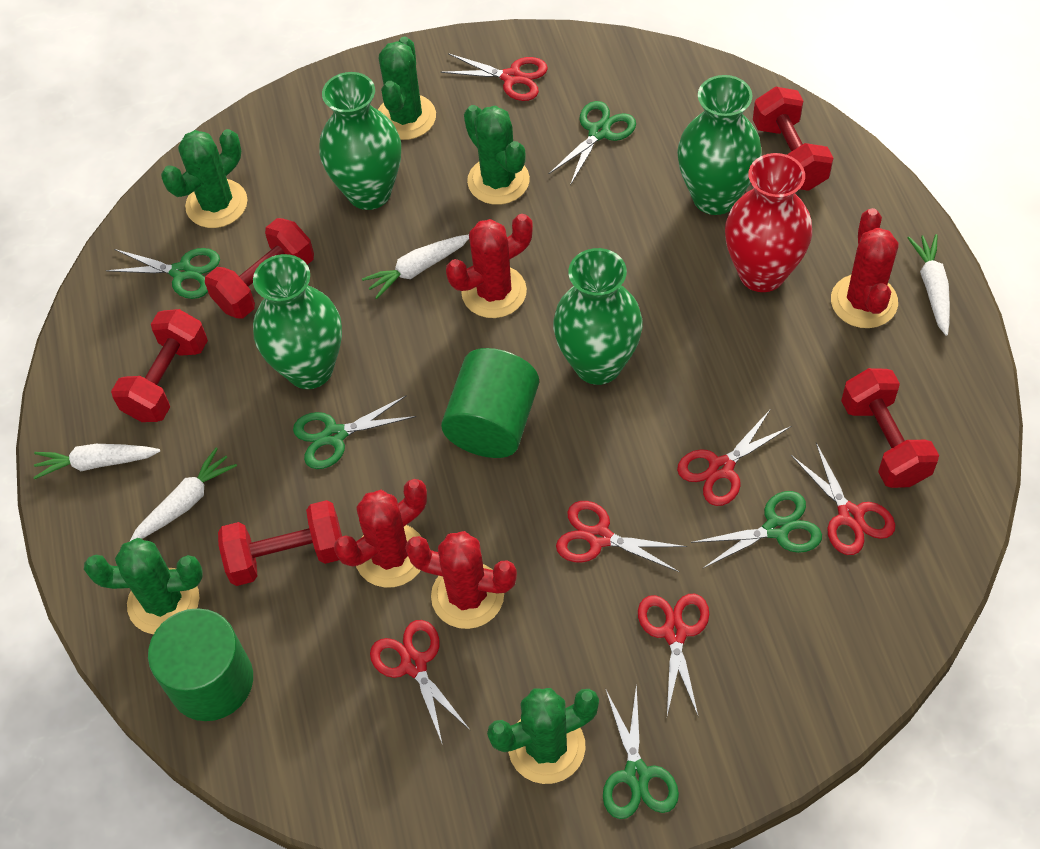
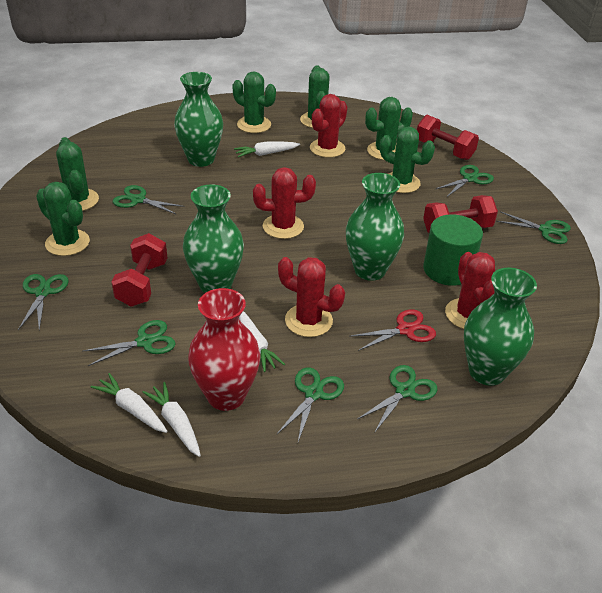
green cactus: 5 -> 6
green cylinder: 2 -> 1
green scissors: 5 -> 7
red dumbbell: 5 -> 3
red scissors: 6 -> 1

